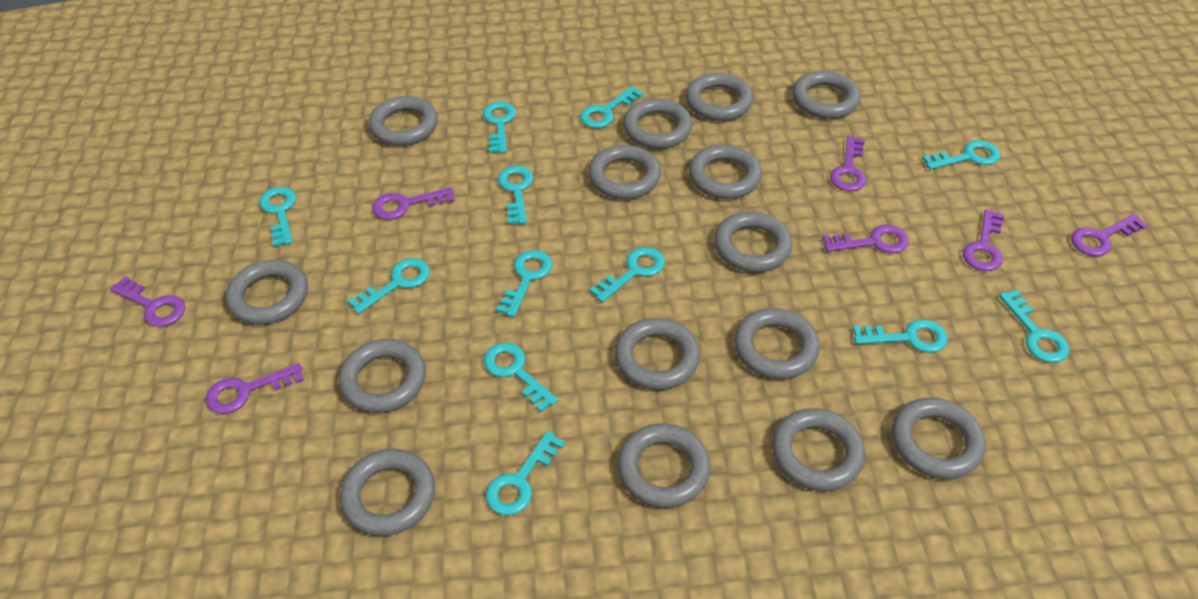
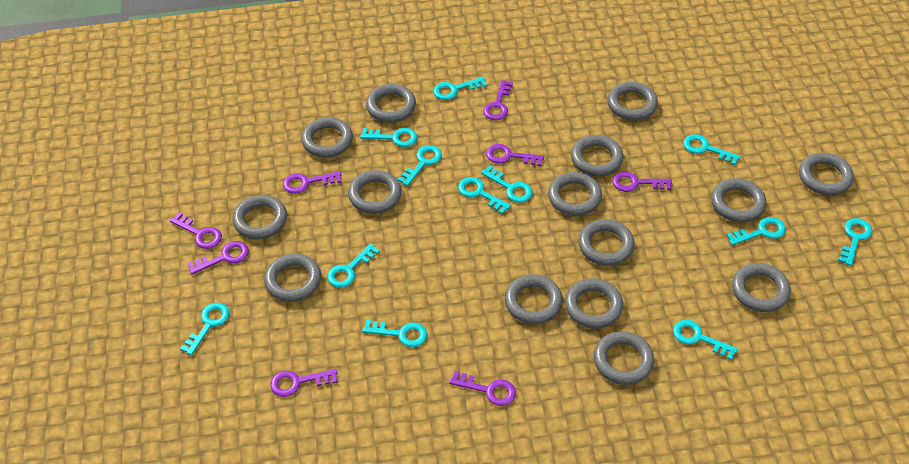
purple key: 7 -> 8

